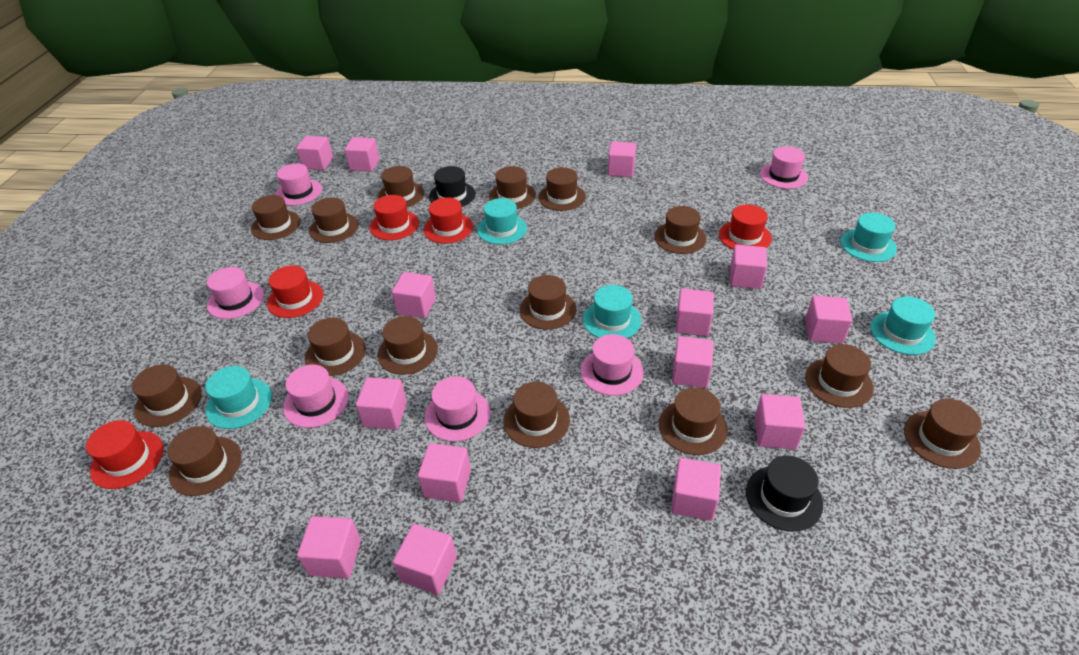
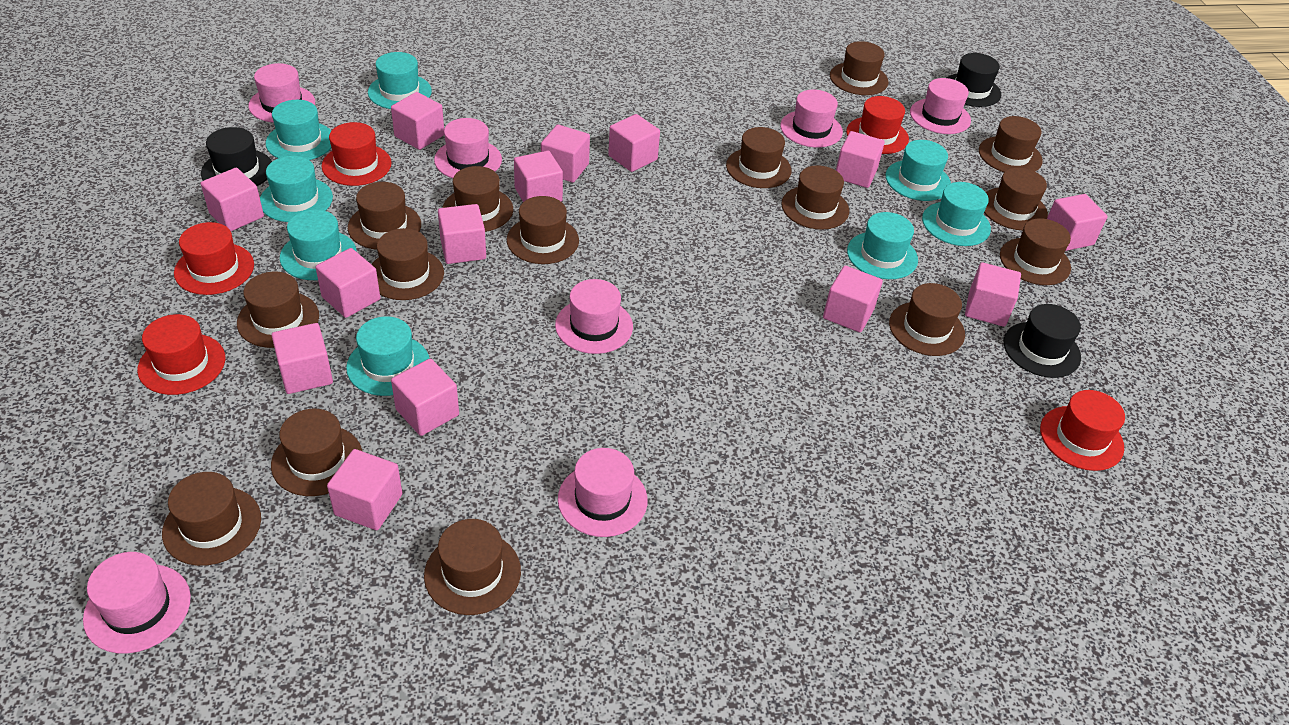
black hat: 2 -> 3
pink hat: 6 -> 7
turquoise hat: 5 -> 8

